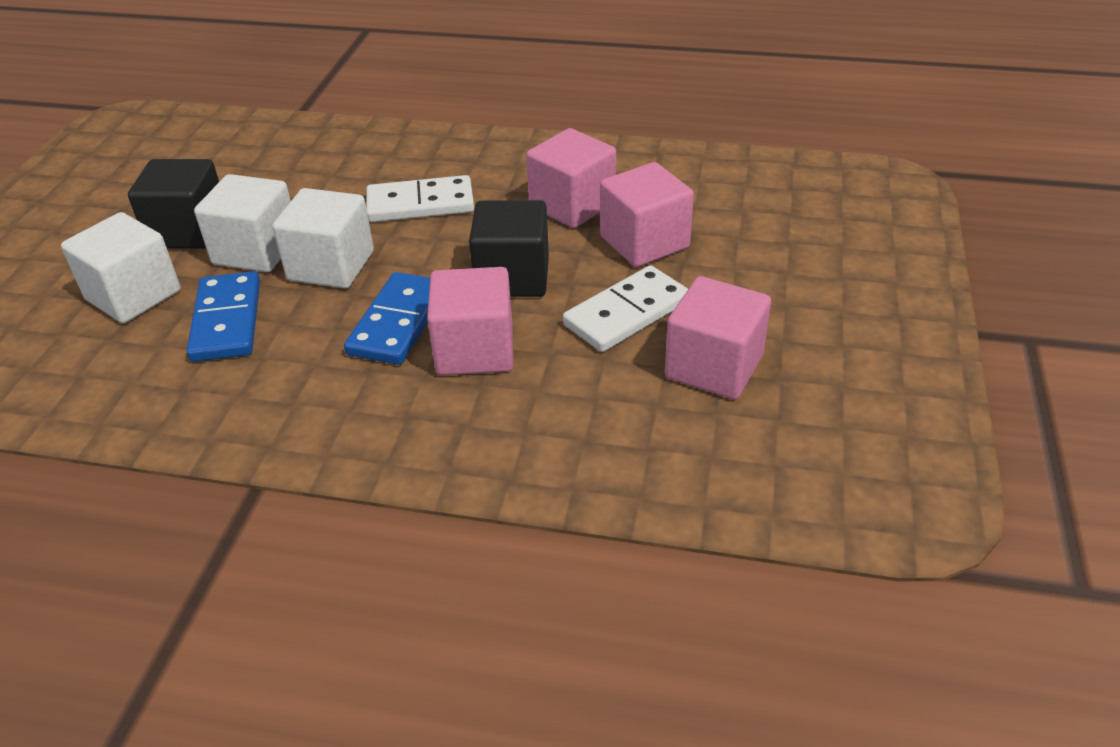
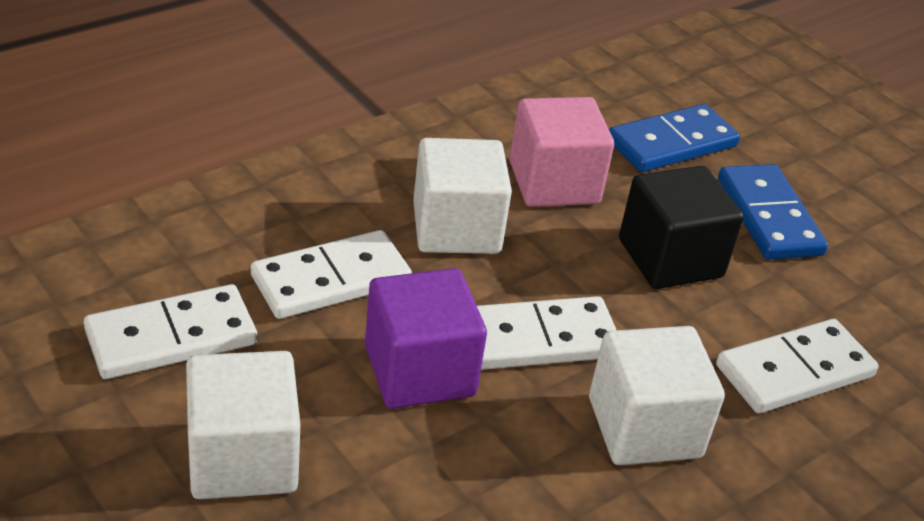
black cube: 2 -> 1
pink cube: 4 -> 1
purple cube: 0 -> 1
white domino: 2 -> 4

